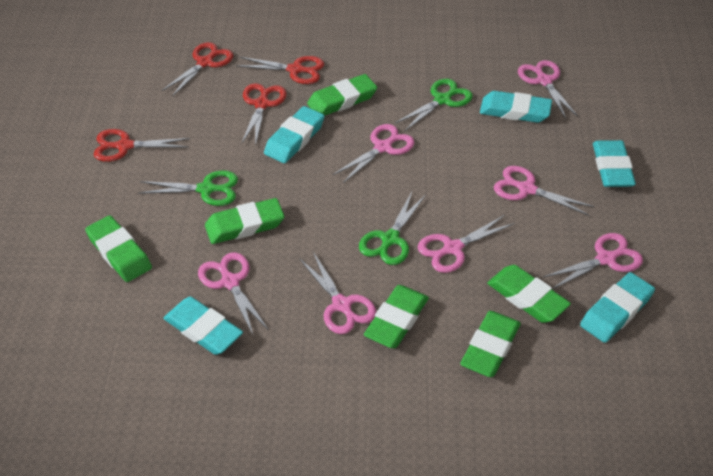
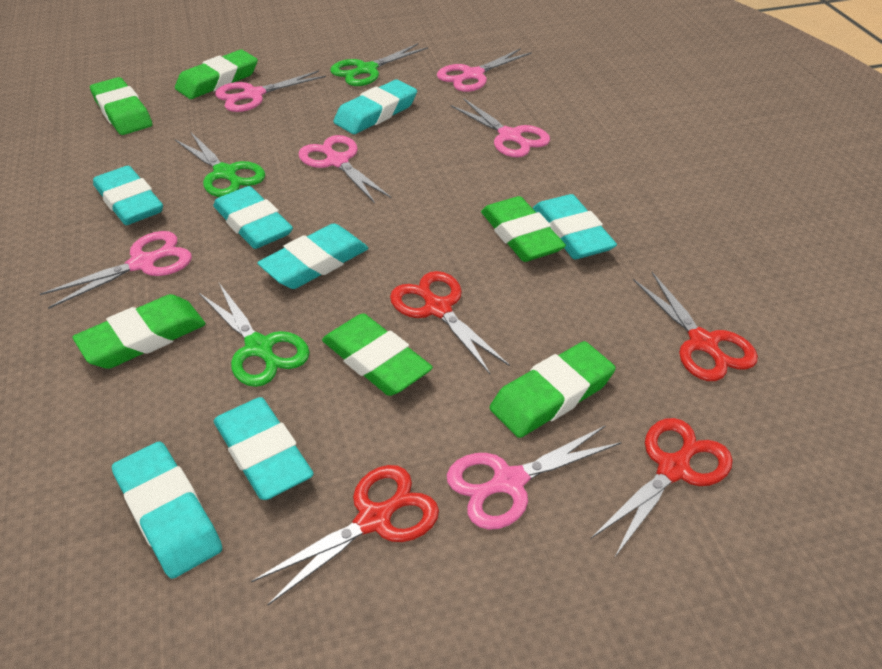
pink scissors: 7 -> 6
turquoise eraser: 5 -> 7

